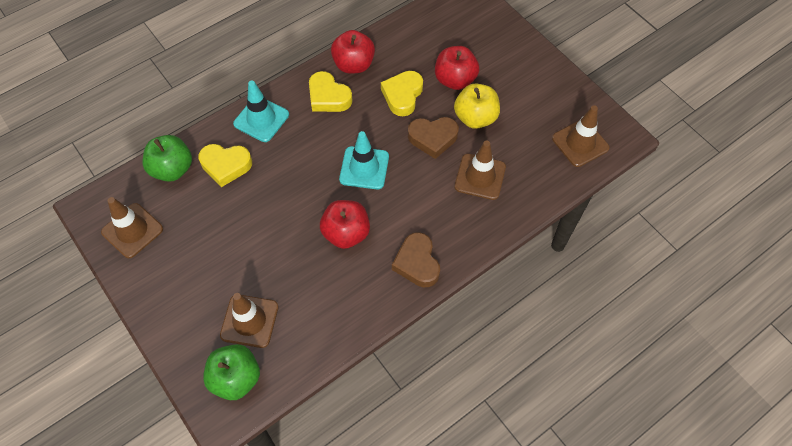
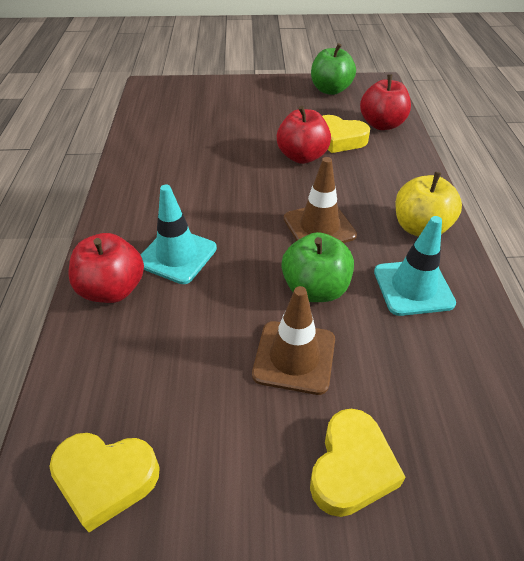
brown heart: 2 -> 0
brown traffic cone: 4 -> 2

